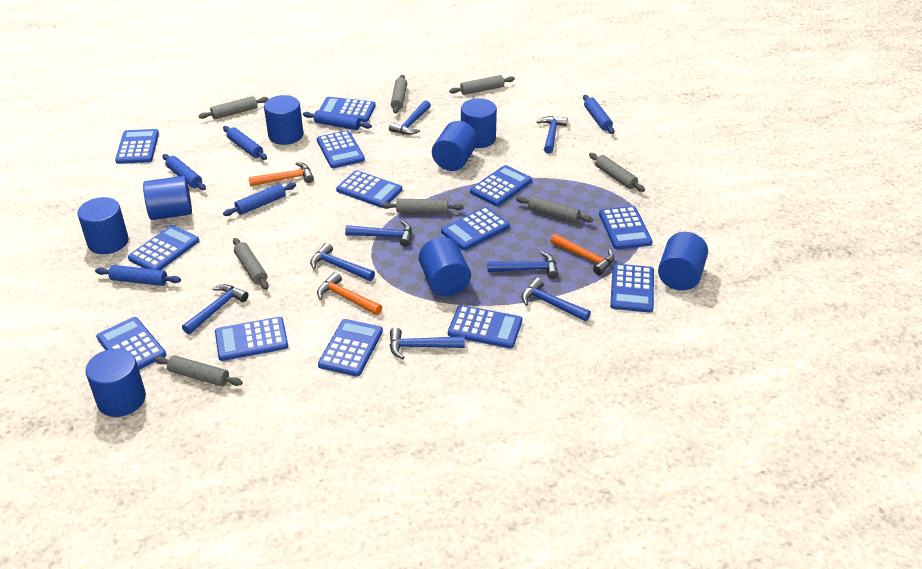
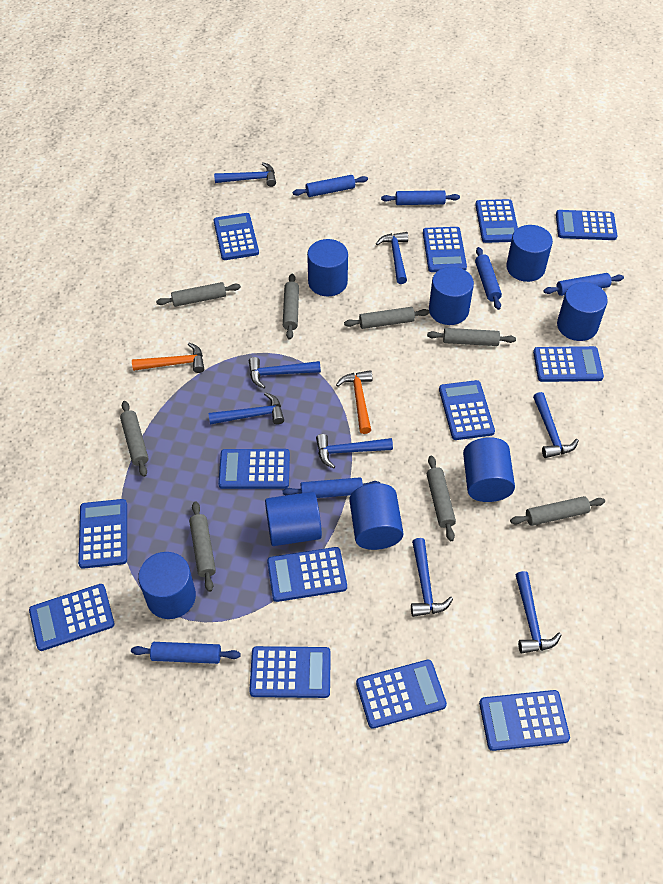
orange hammer: 3 -> 2

